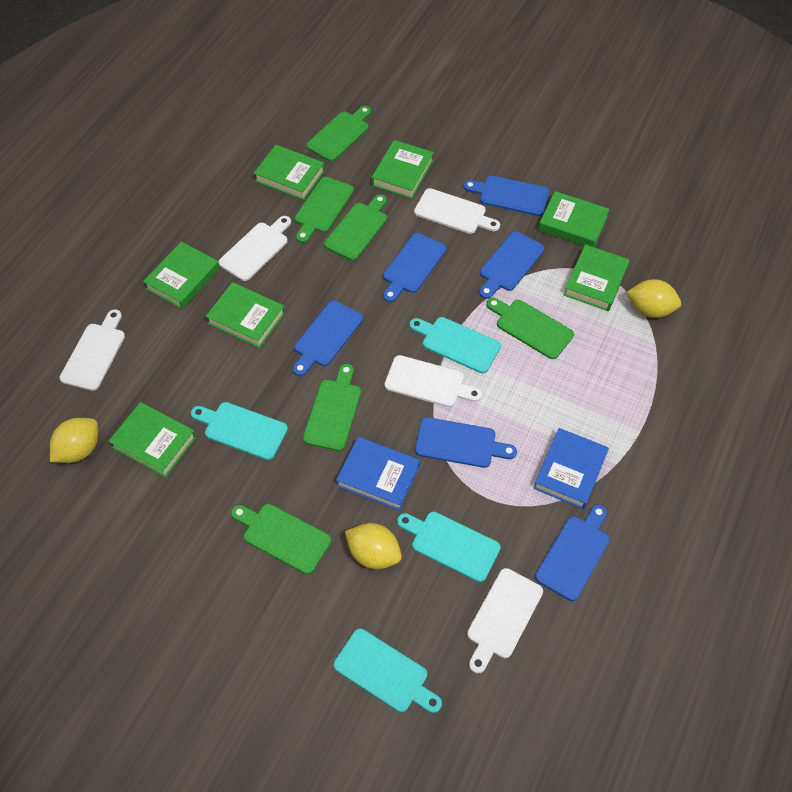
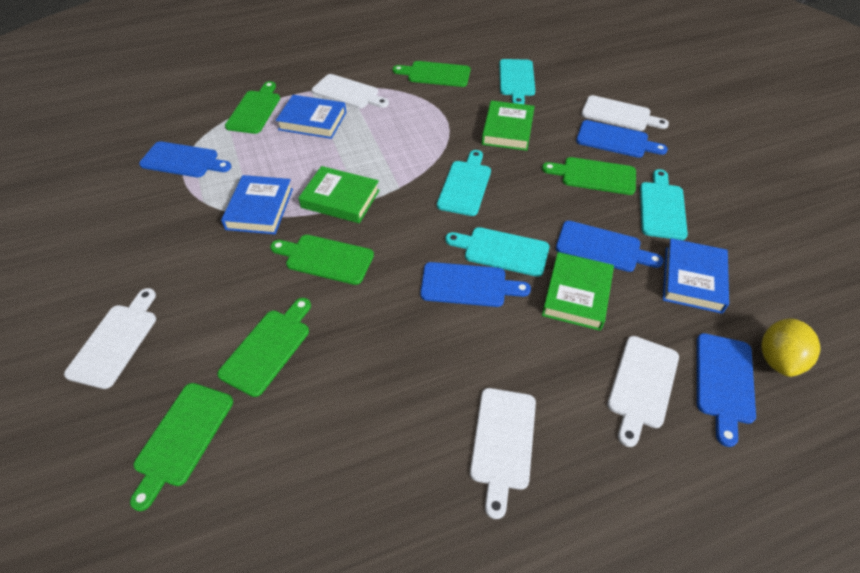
blue book: 2 -> 3
blue cutting board: 6 -> 5
green book: 7 -> 3
yellow lemon: 3 -> 1

